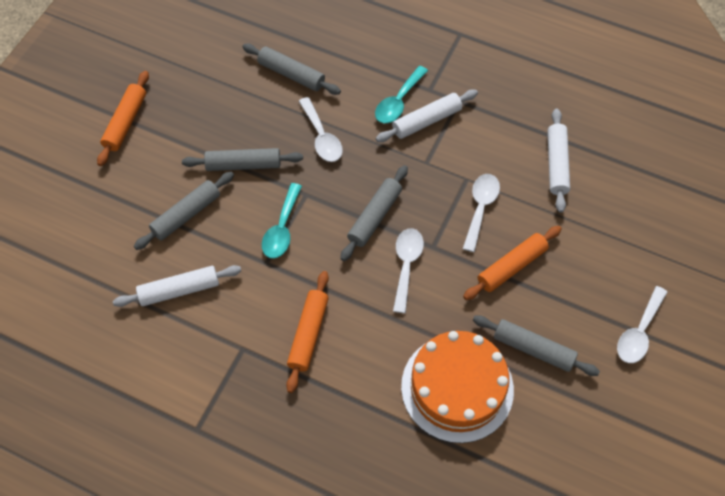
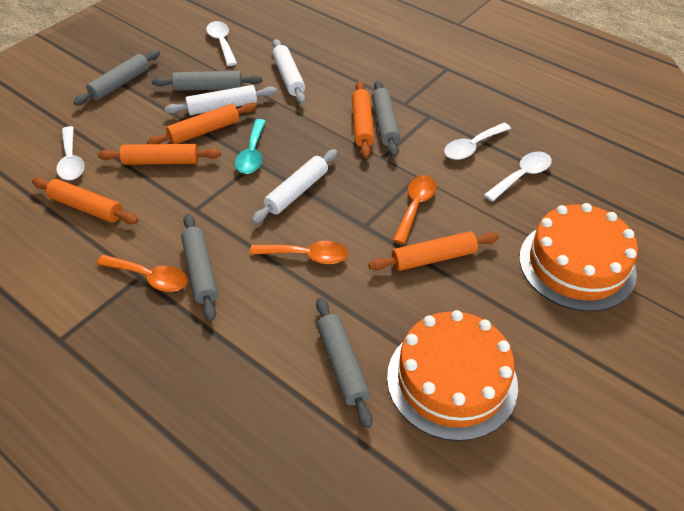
orange cake: 1 -> 2
orange rolling pin: 3 -> 5
orange spoon: 0 -> 3
turquoise spoon: 2 -> 1

